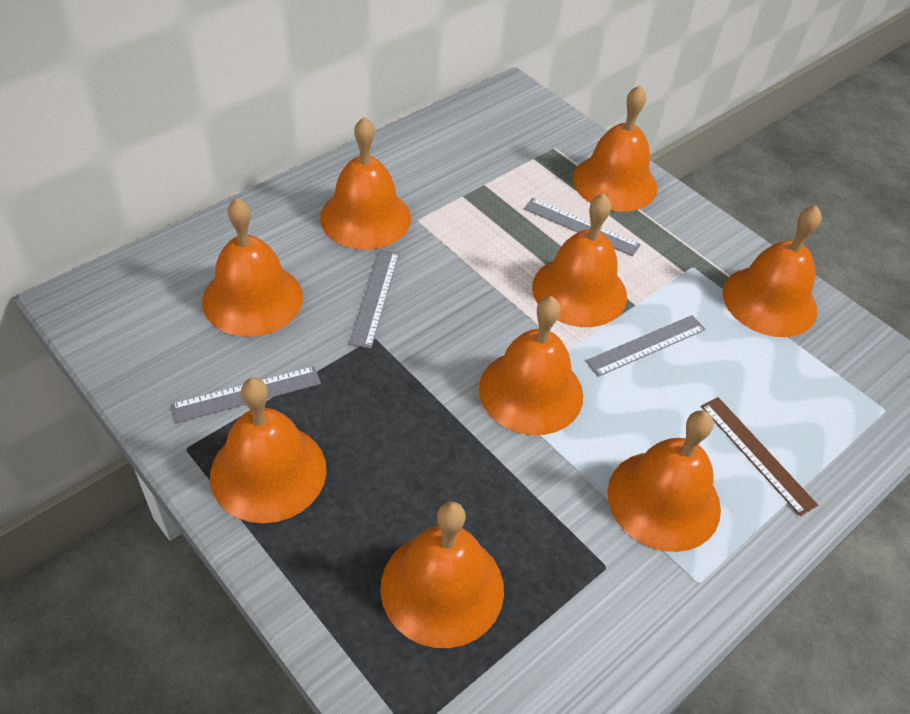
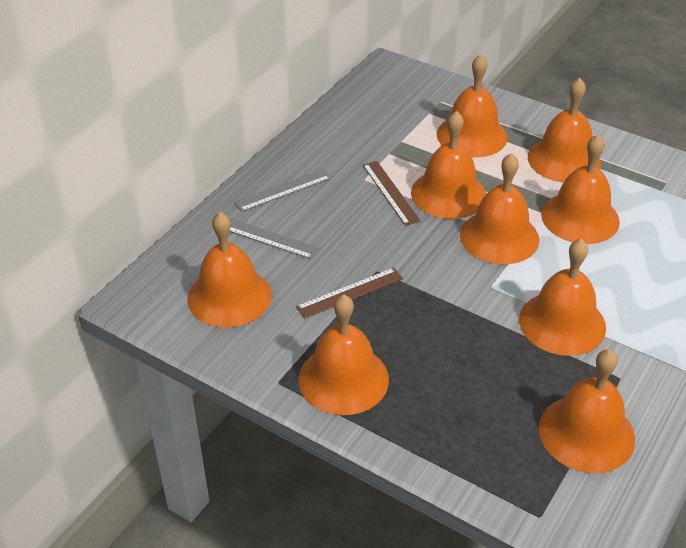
brown ruler: 1 -> 2
grey ruler: 4 -> 2

